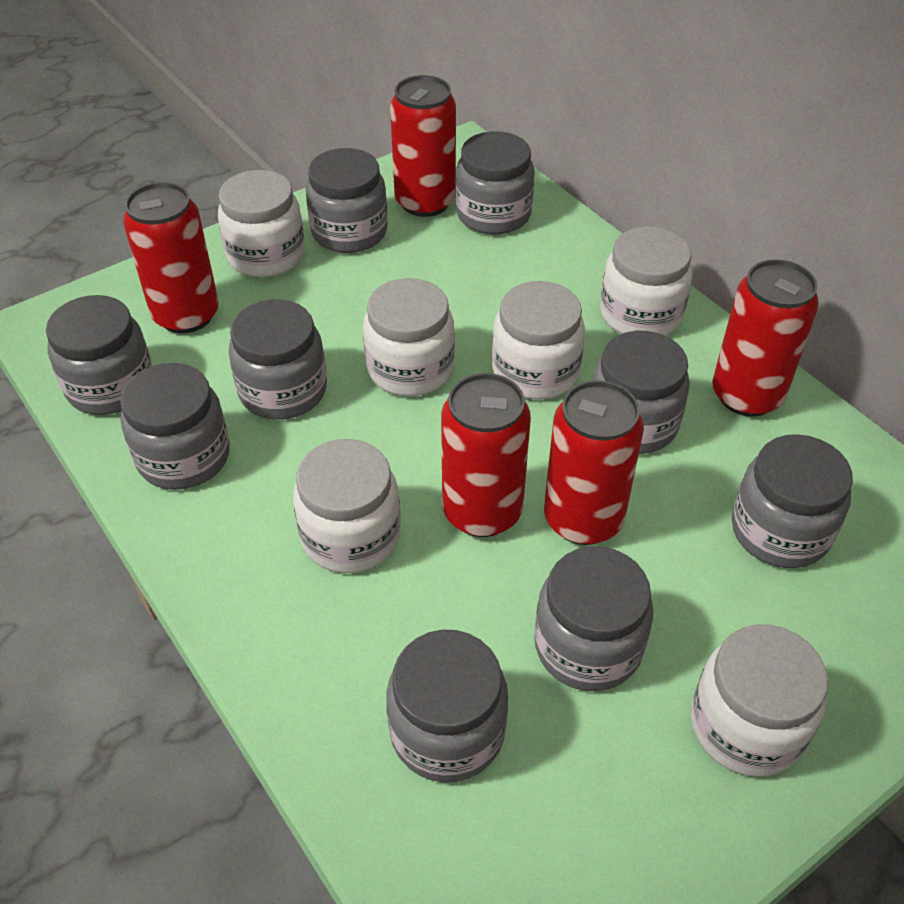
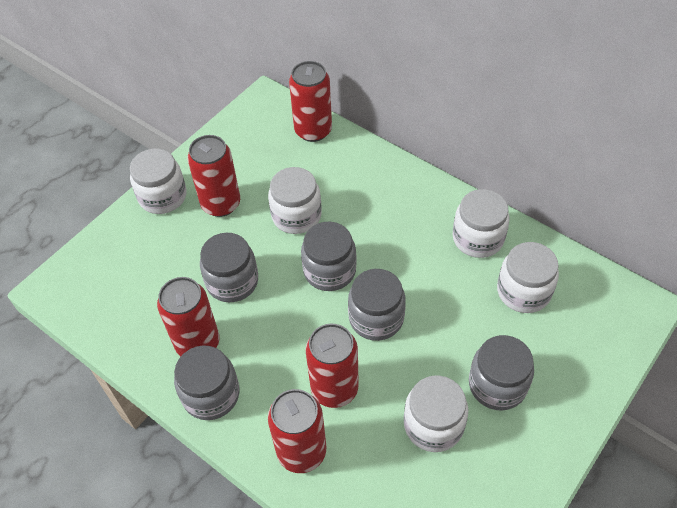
grey jar: 9 -> 5
white jar: 6 -> 5

